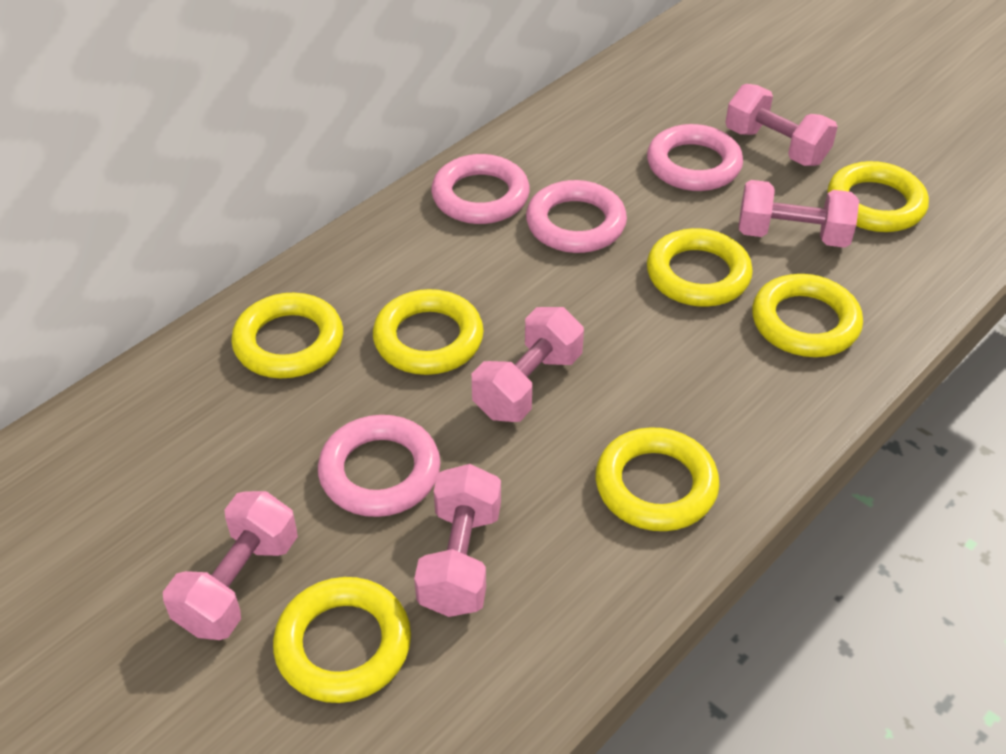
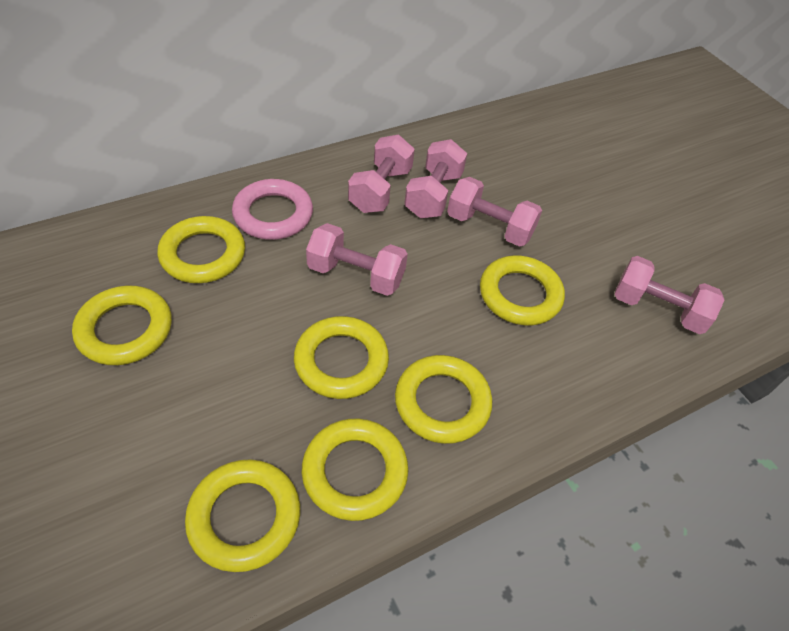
pink ring: 4 -> 1

